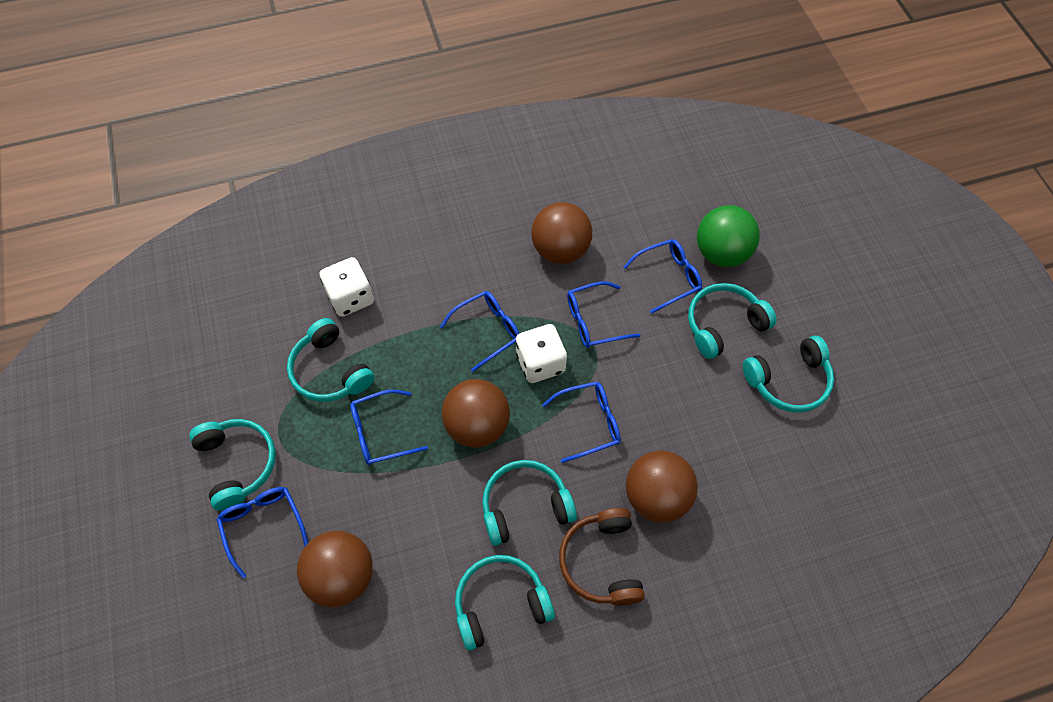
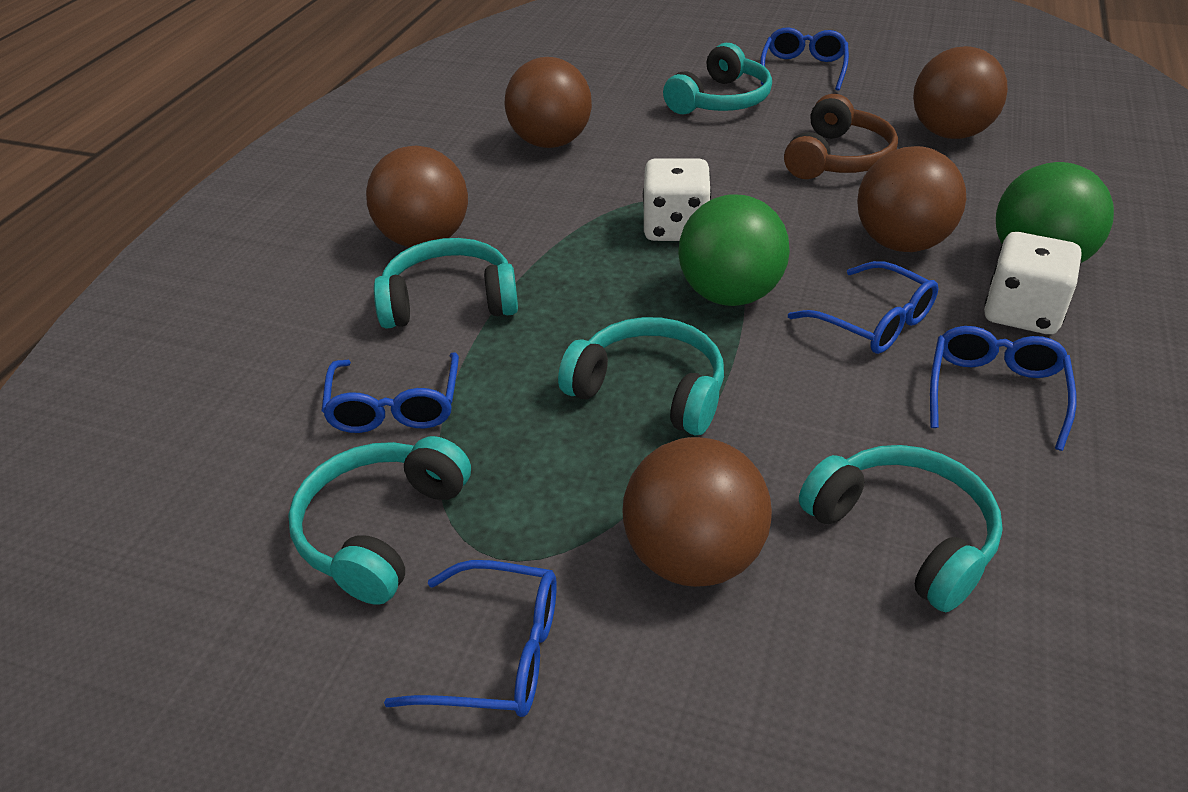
blue glasses: 6 -> 5
brown ball: 4 -> 5
green ball: 1 -> 2
turquoise headphones: 6 -> 5

